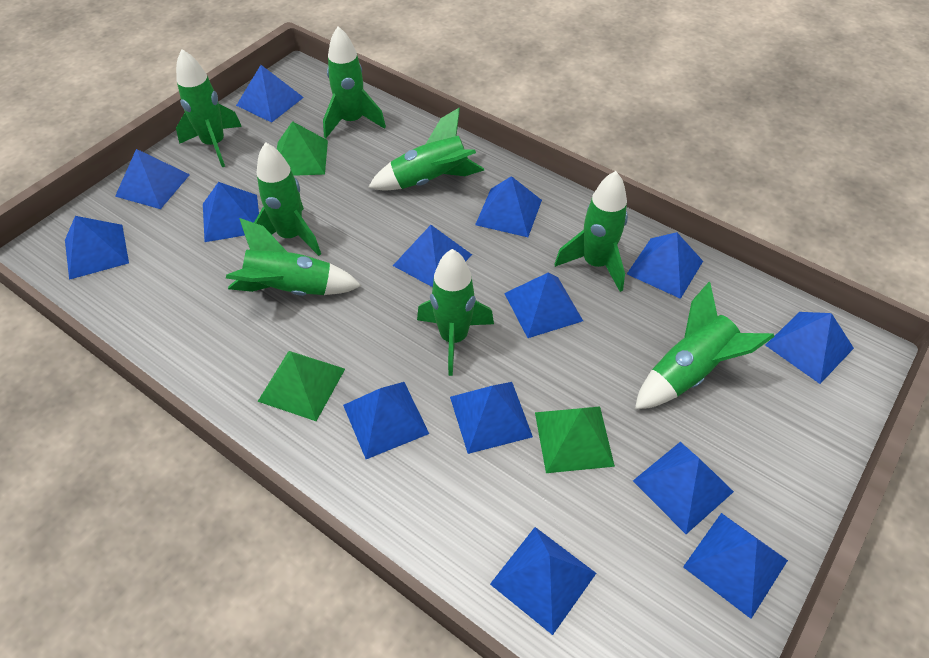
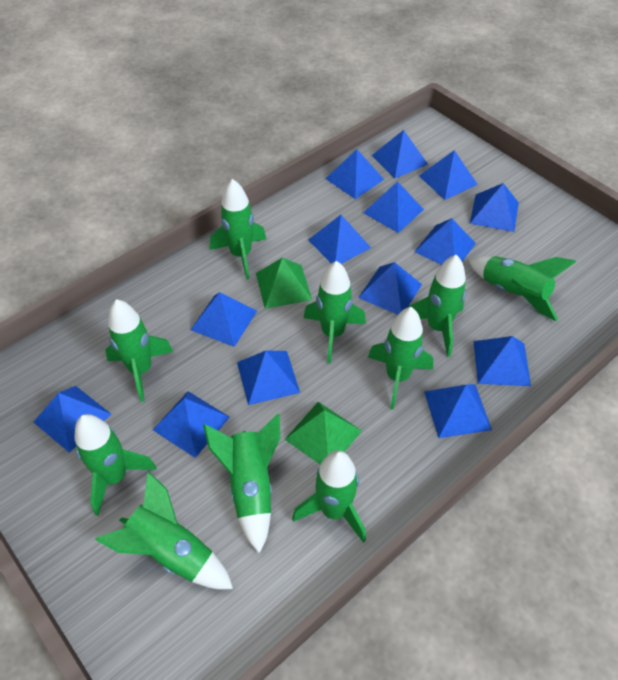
green pyramid: 3 -> 2
green rocket: 8 -> 10

